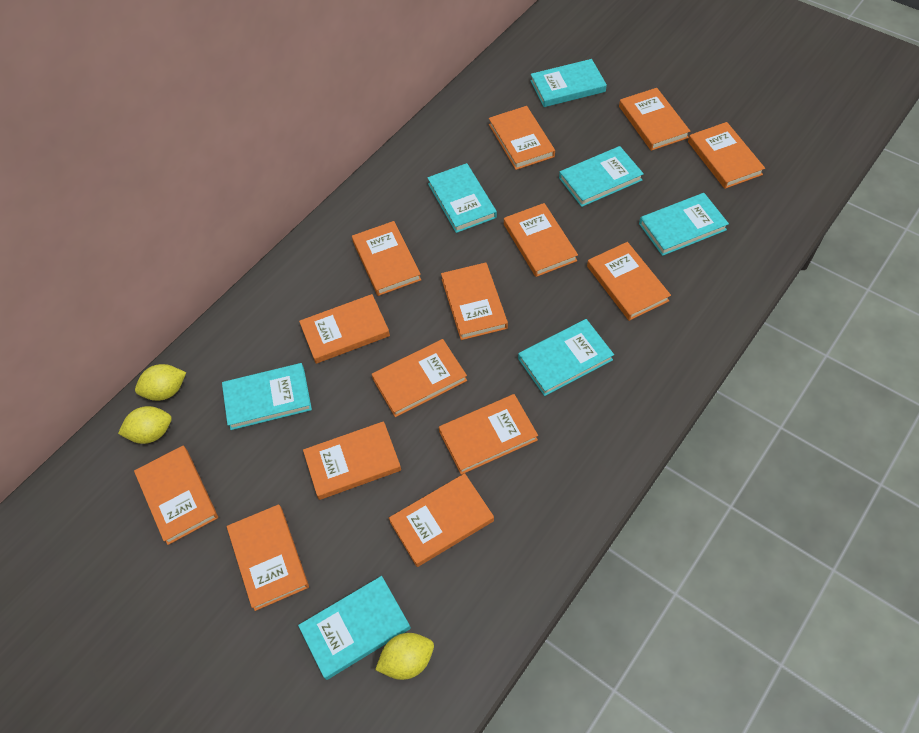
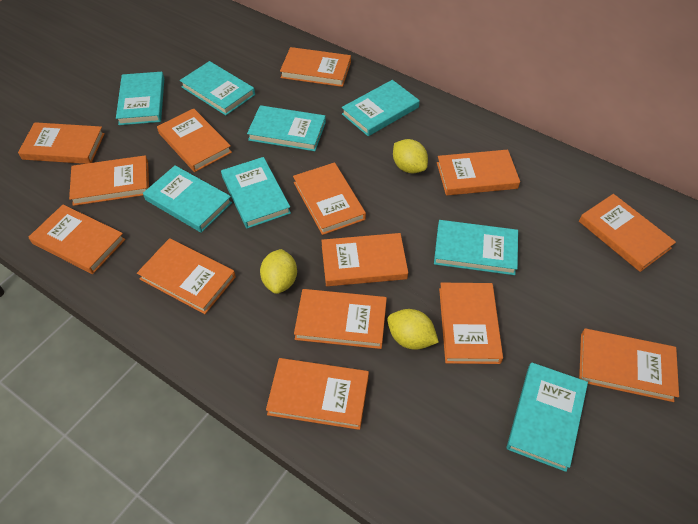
turquoise book: 7 -> 8

